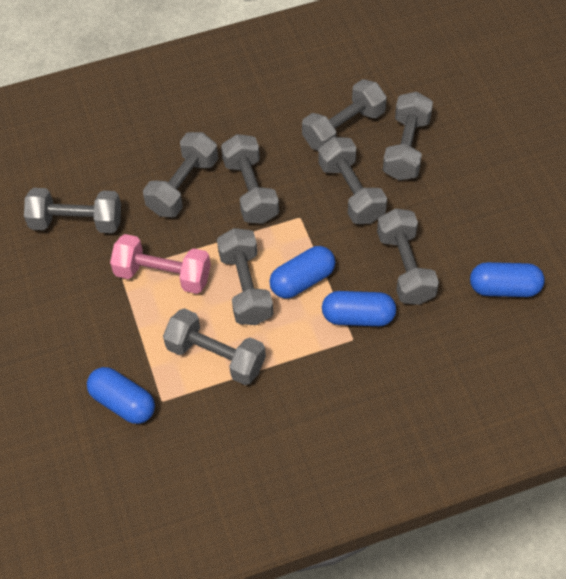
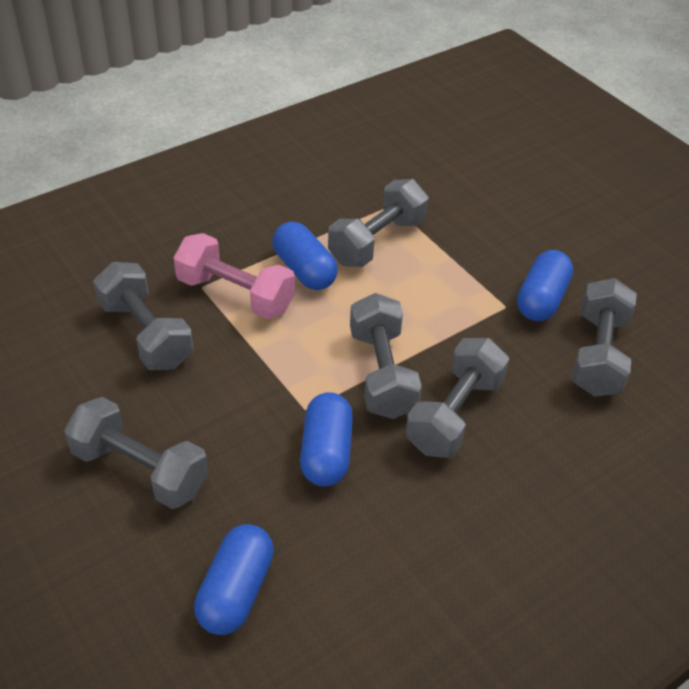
grey dumbbell: 9 -> 6

